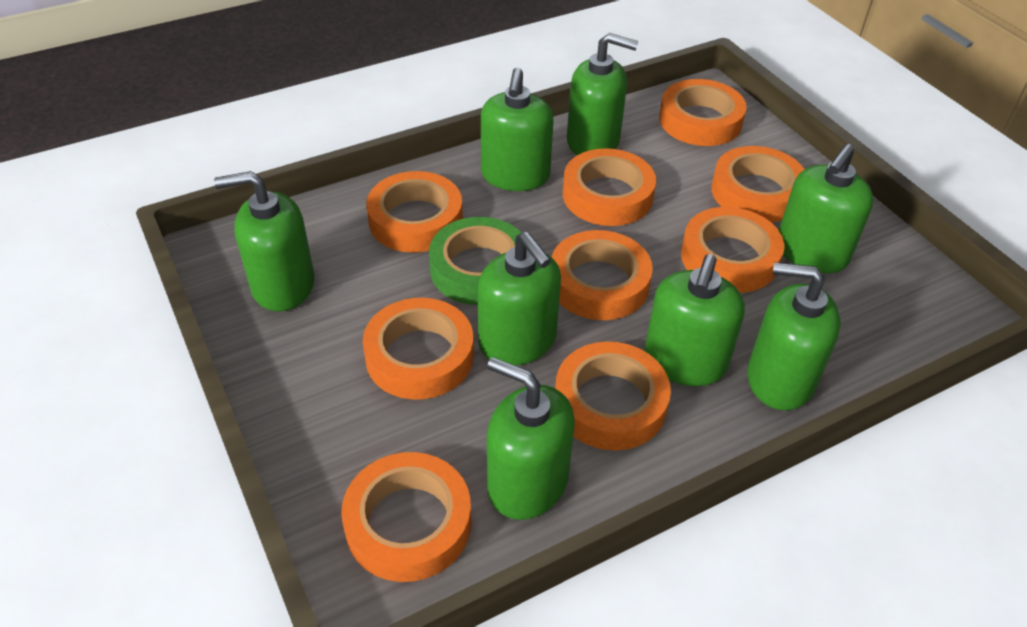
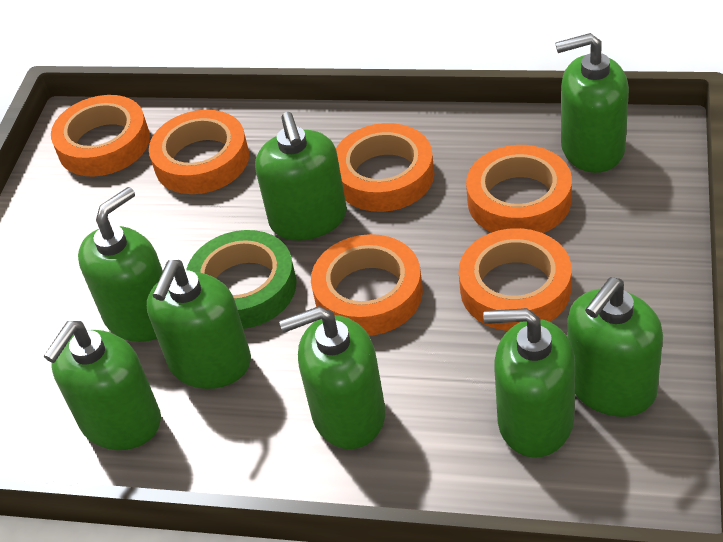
orange tape: 9 -> 6

